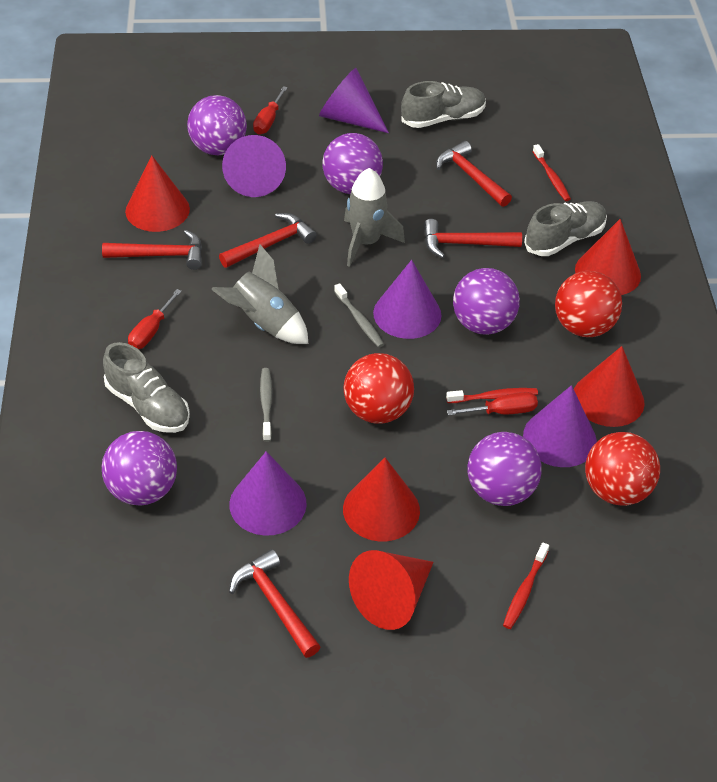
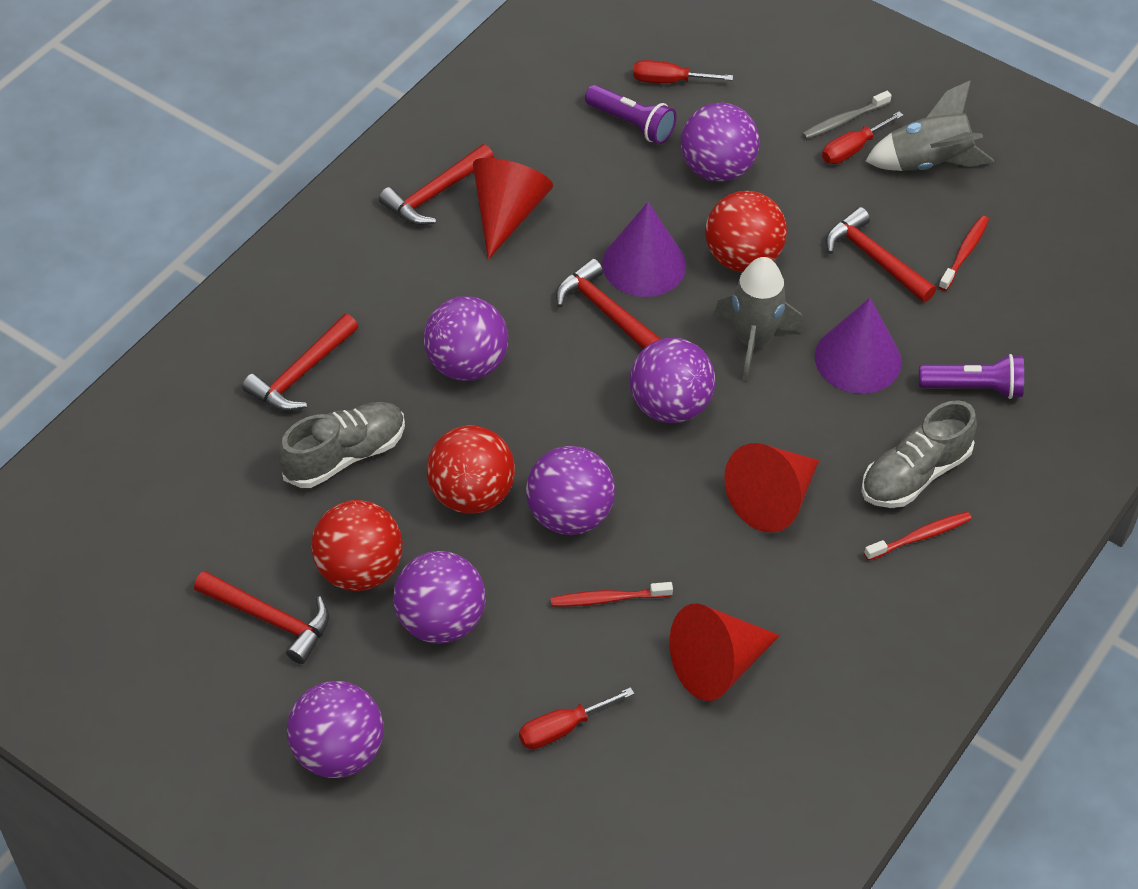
grey shoe: 3 -> 2
grey toothbrush: 2 -> 1
purple ball: 5 -> 6
purple cone: 5 -> 2
purple flashlight: 0 -> 2
red cone: 5 -> 3

